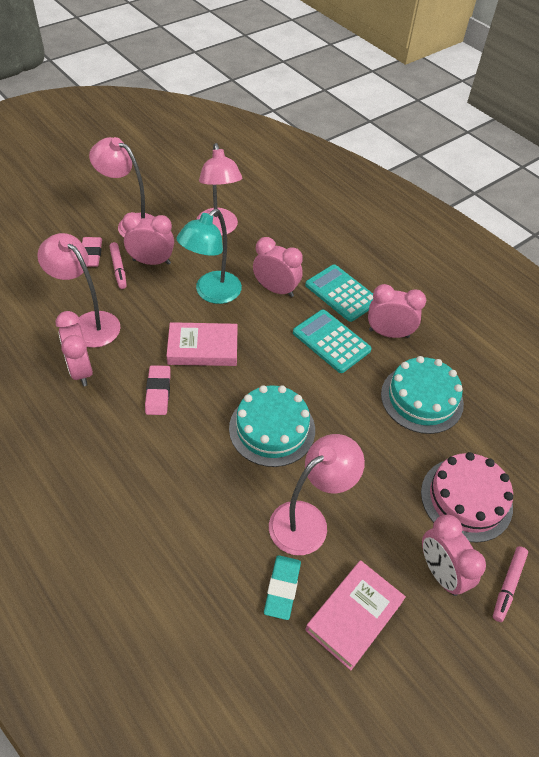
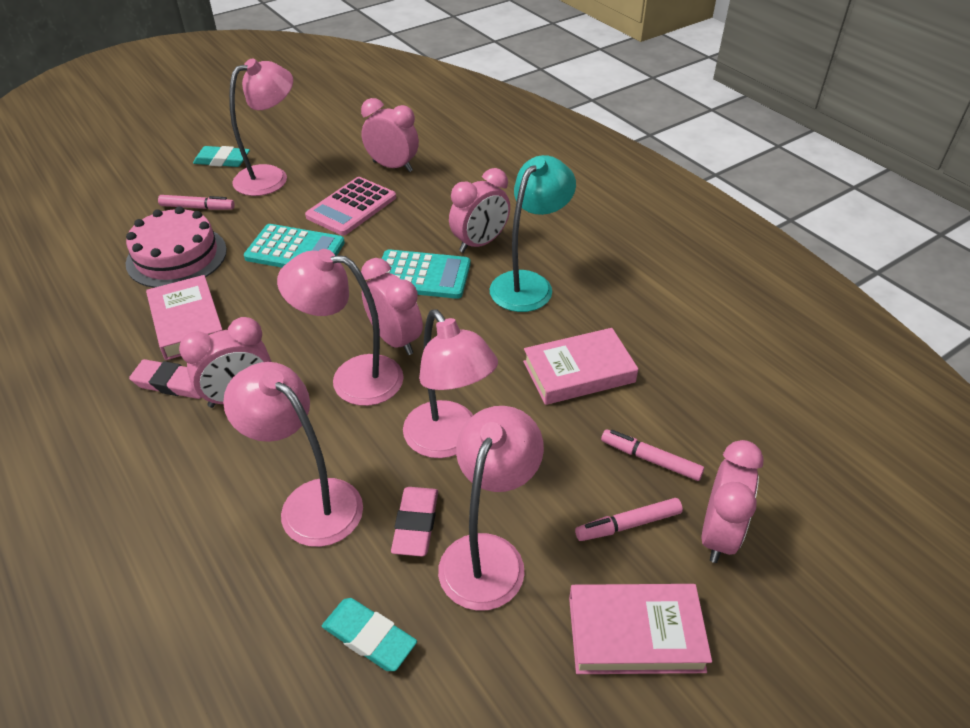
pink book: 2 -> 3
pink calculator: 0 -> 1
pink lamp: 4 -> 5
pink marker: 2 -> 3
turquoise cake: 2 -> 0
turquoise eraser: 1 -> 2

